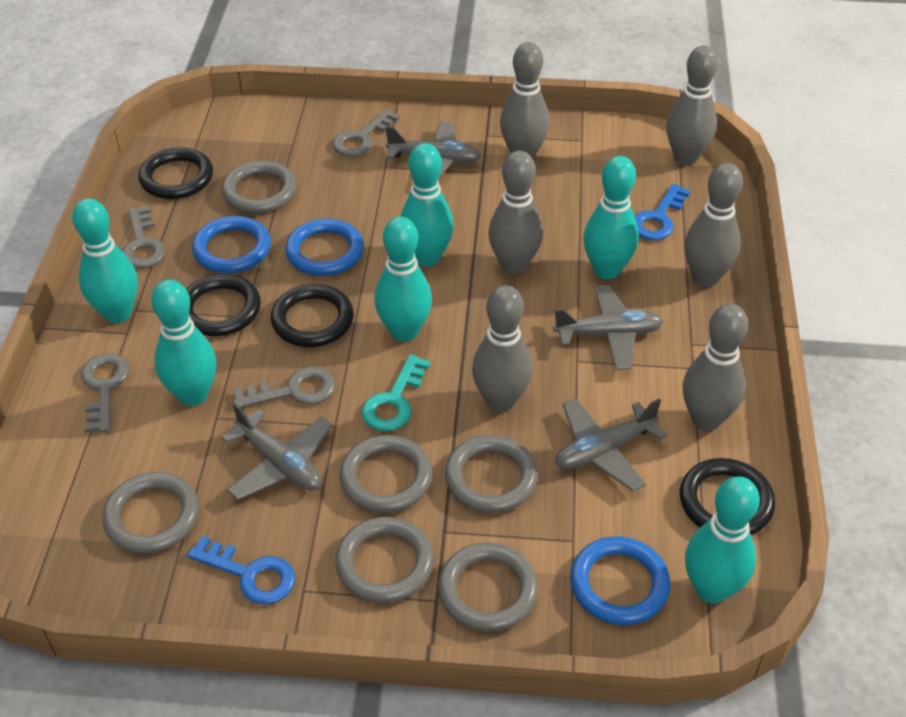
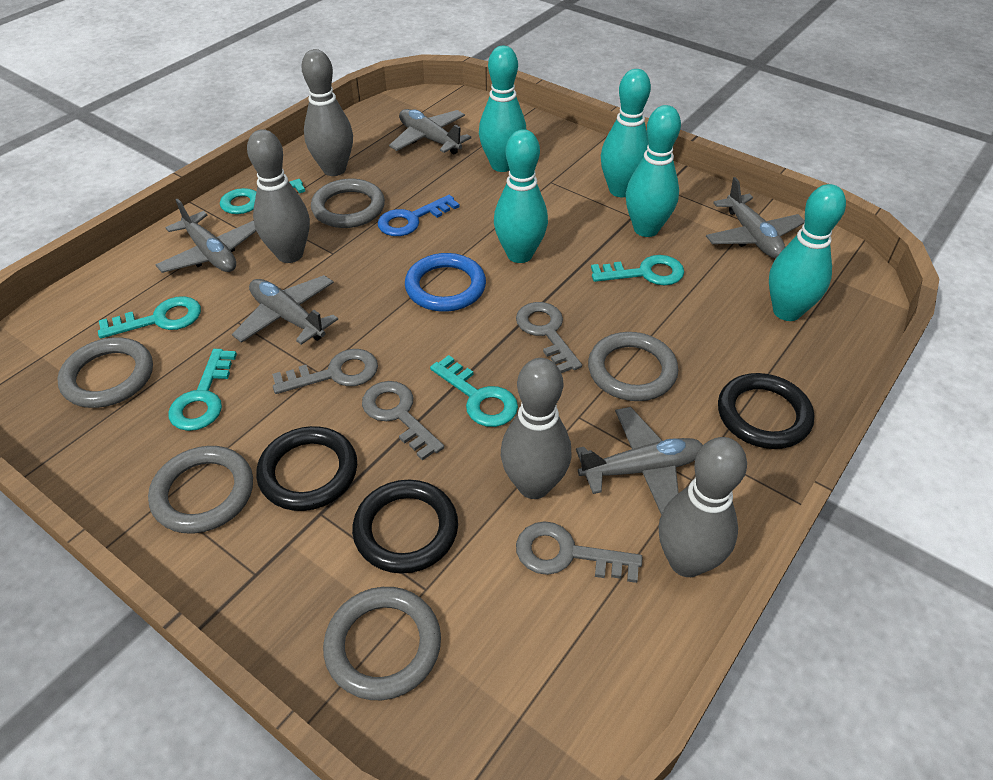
black ring: 4 -> 3
blue key: 2 -> 1
blue ring: 3 -> 1
grey bowling pin: 6 -> 4
grey plane: 4 -> 5
grey ring: 6 -> 5
turquoise bowling pin: 6 -> 5
turquoise key: 1 -> 5

